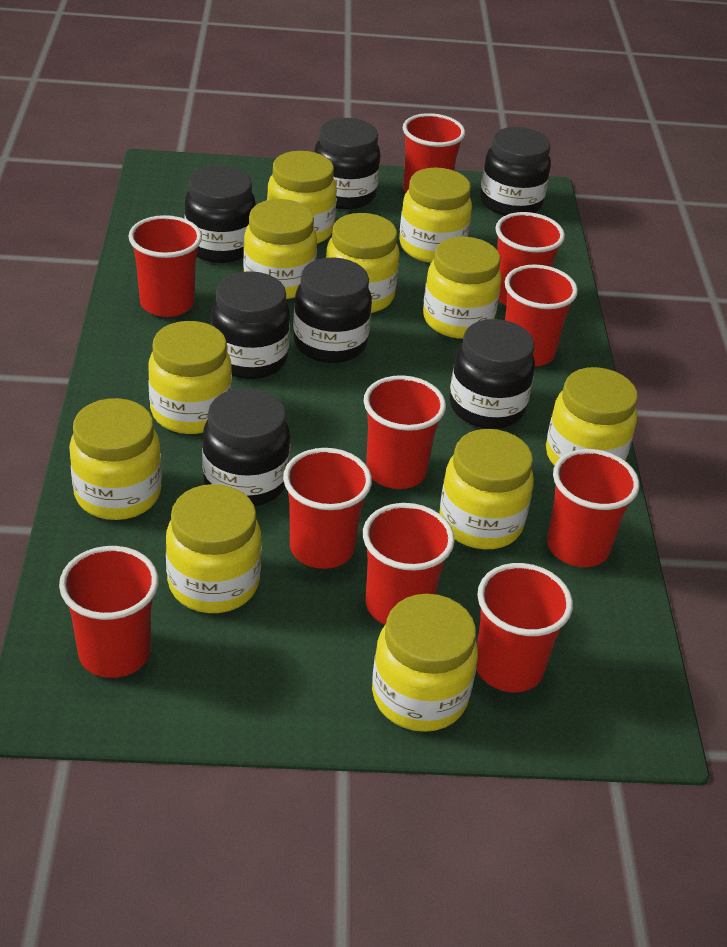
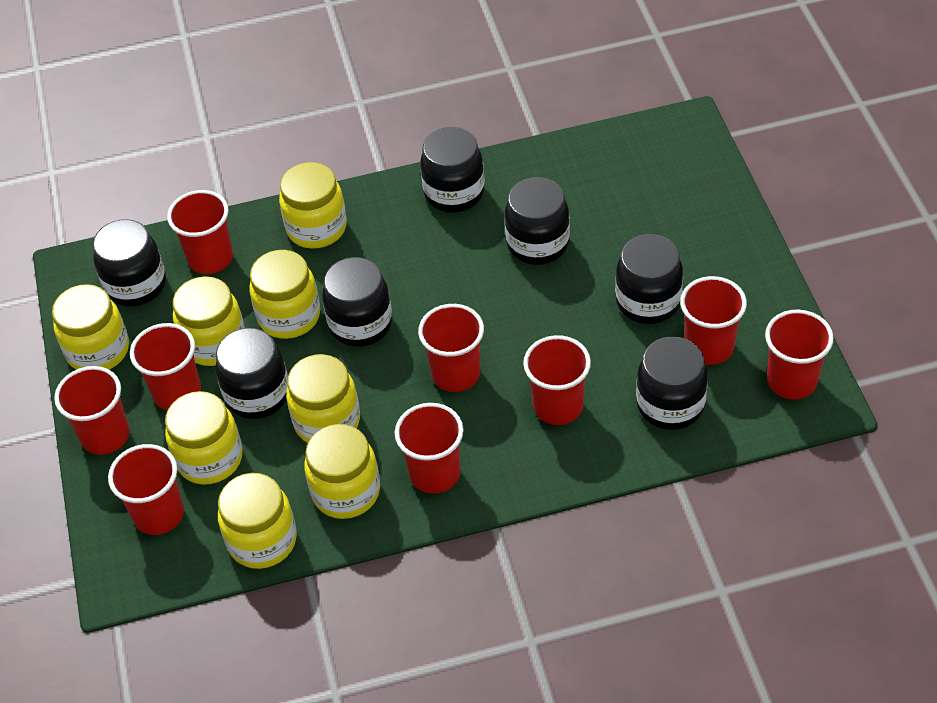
red cup: 10 -> 9
yellow jar: 11 -> 8

